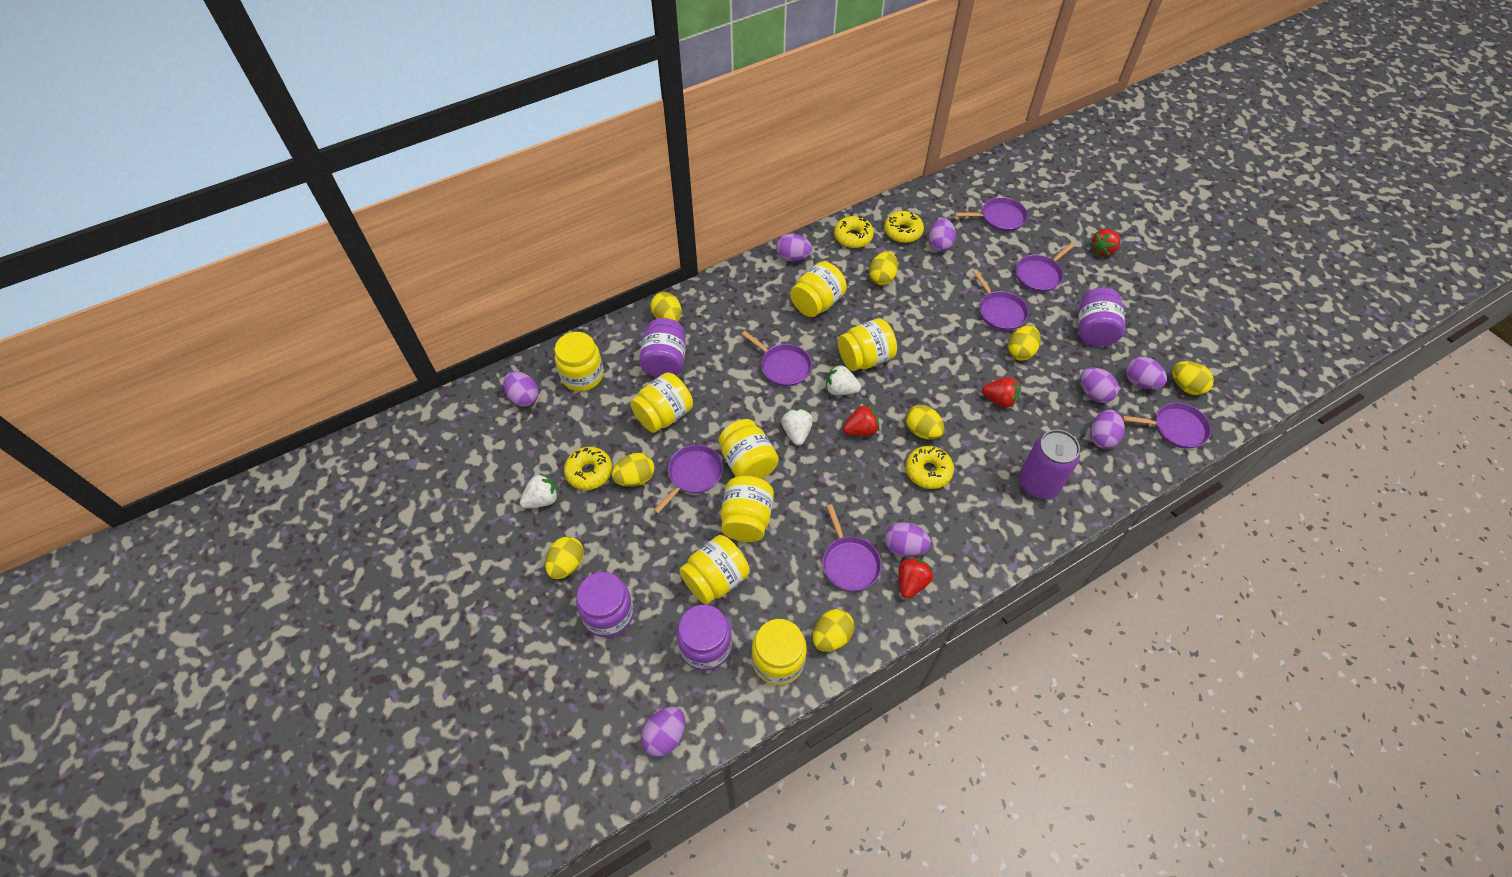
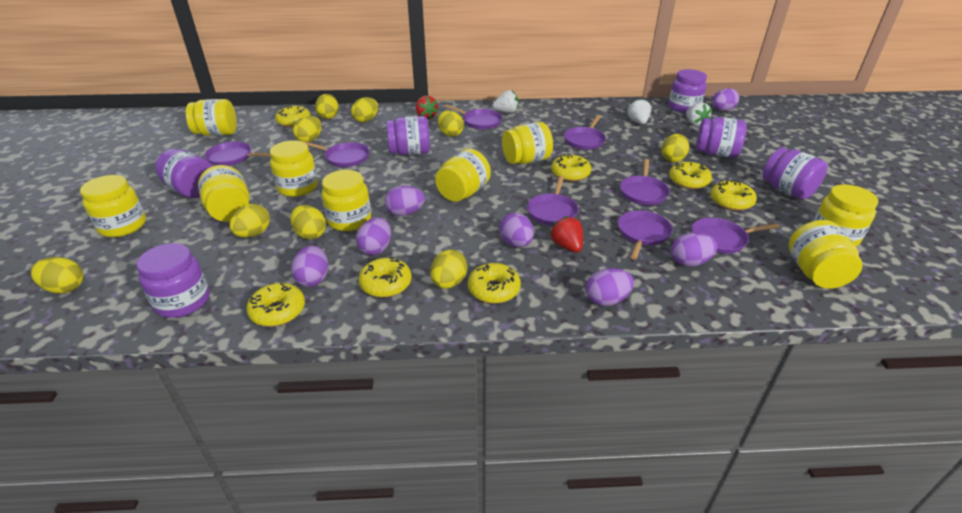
purple can: 1 -> 0
purple egg: 8 -> 7
purple jar: 4 -> 6
purple pan: 7 -> 8
red strawberry: 4 -> 2
yellow donut: 4 -> 7
yellow egg: 8 -> 9
yellow jar: 8 -> 9

